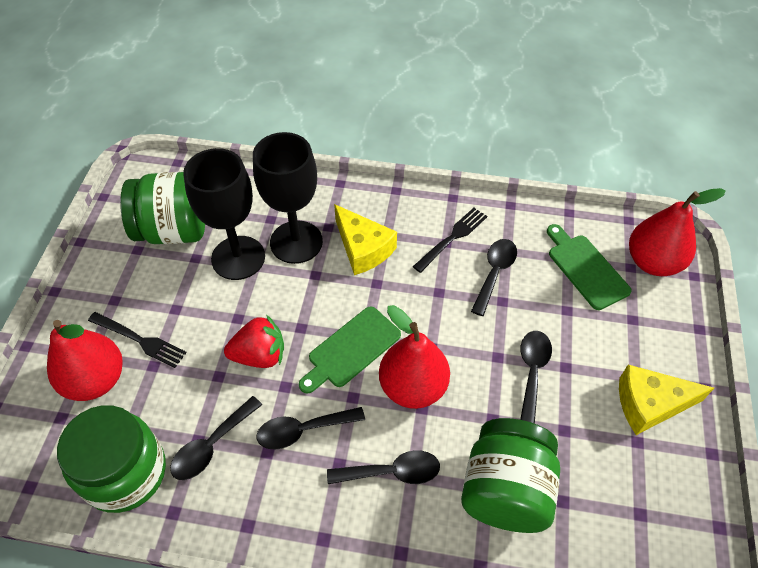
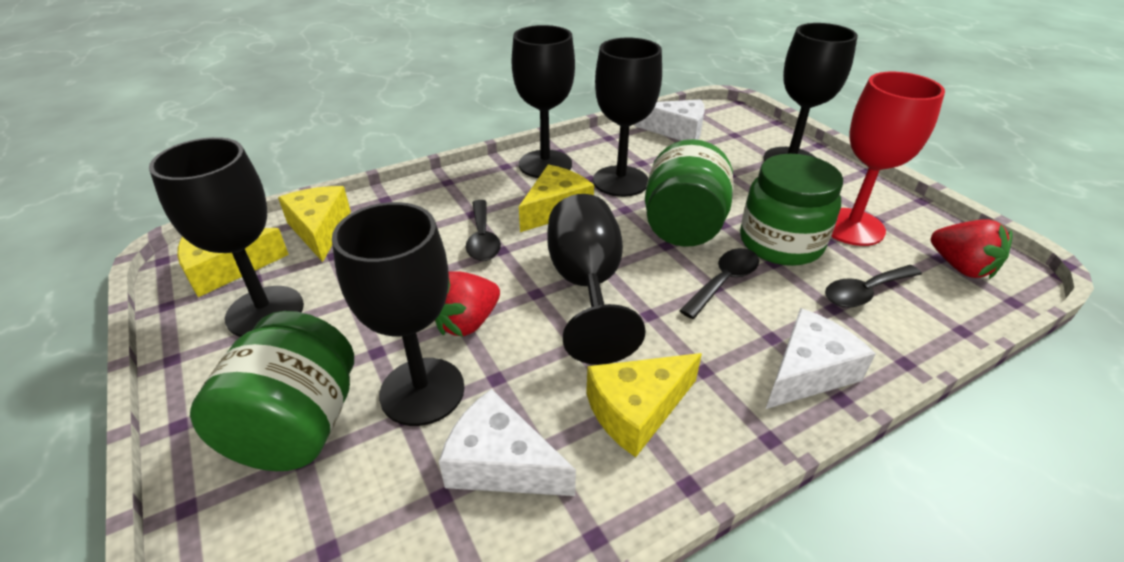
black fork: 2 -> 0
black goblet: 2 -> 6
black spoon: 5 -> 3
green cutting board: 2 -> 0
red goblet: 0 -> 1
red pear: 3 -> 0
red strawberry: 1 -> 2
white cheese: 0 -> 3
yellow cheese: 2 -> 4

